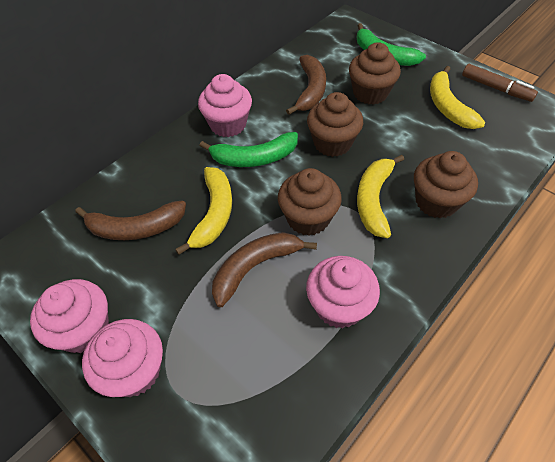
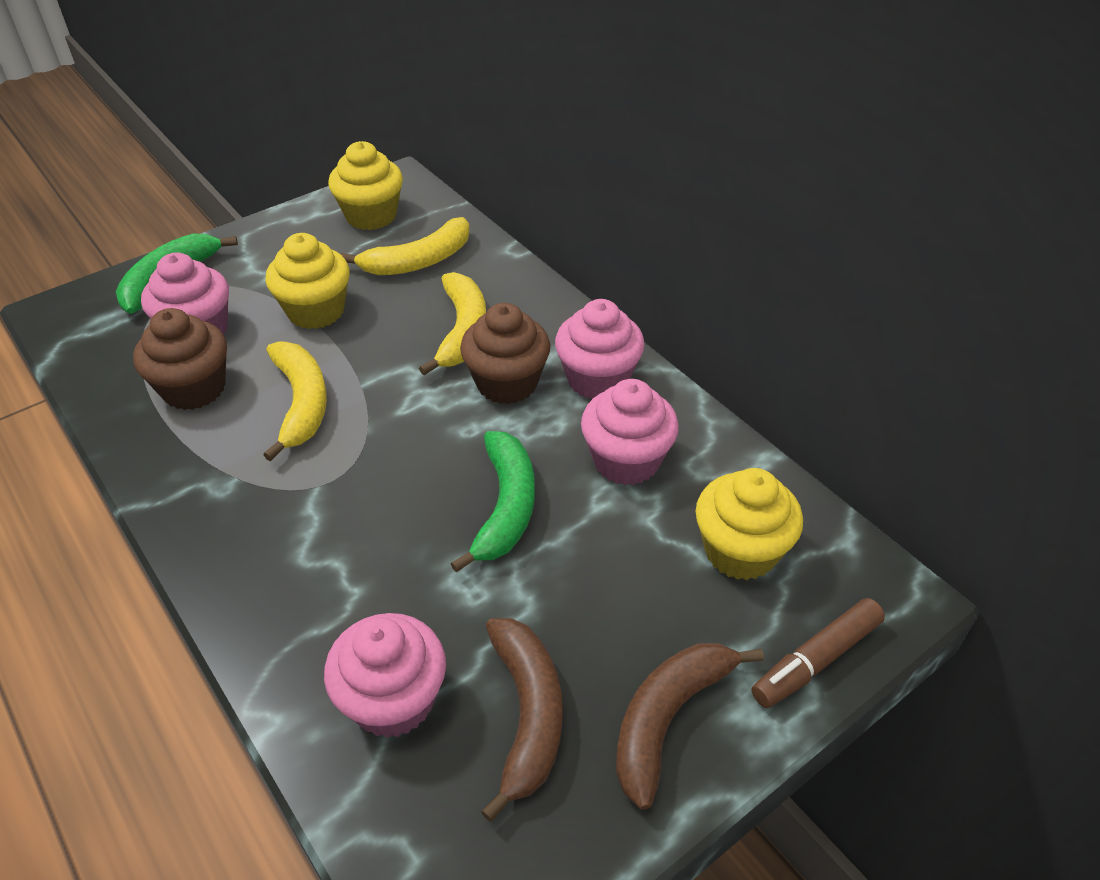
brown banana: 3 -> 2
brown cupcake: 4 -> 2
yellow cupcake: 0 -> 3

